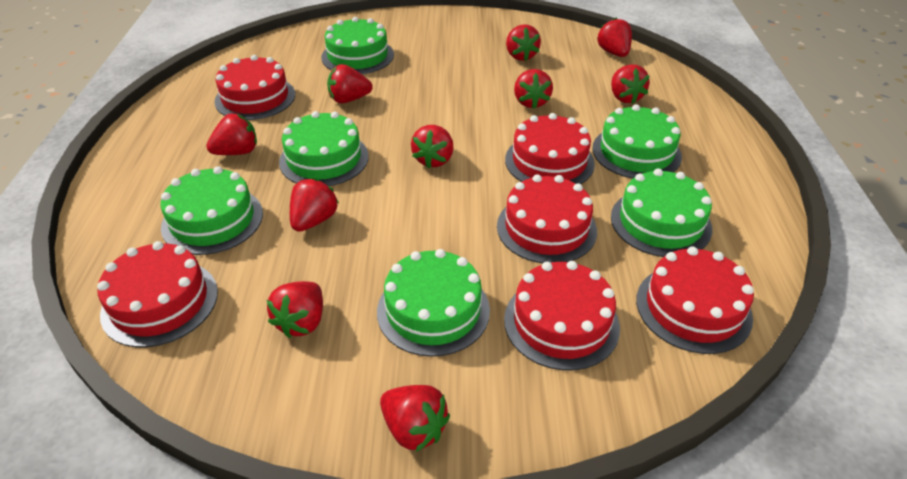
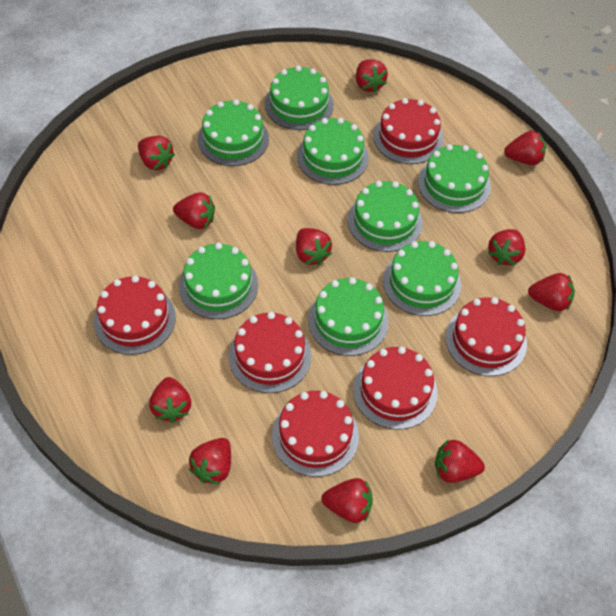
green cake: 6 -> 8
red strawberry: 10 -> 11

